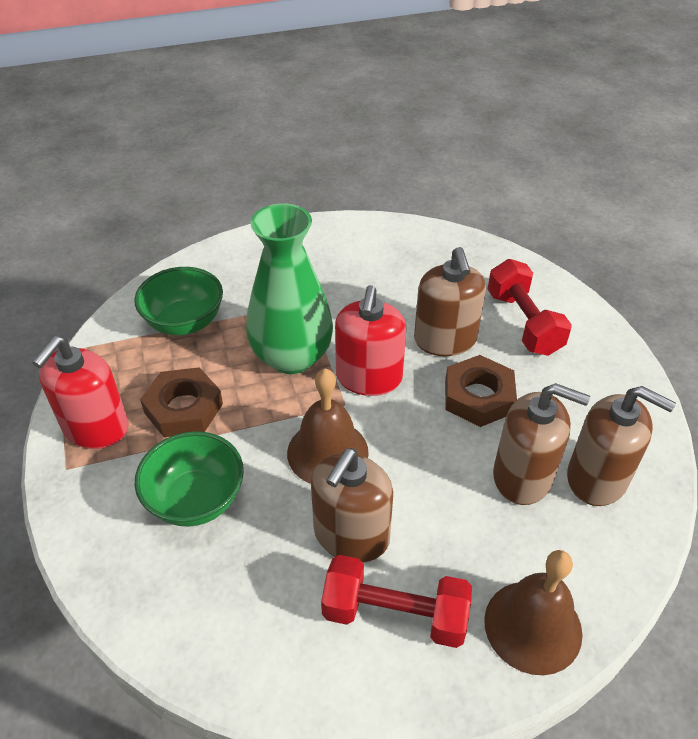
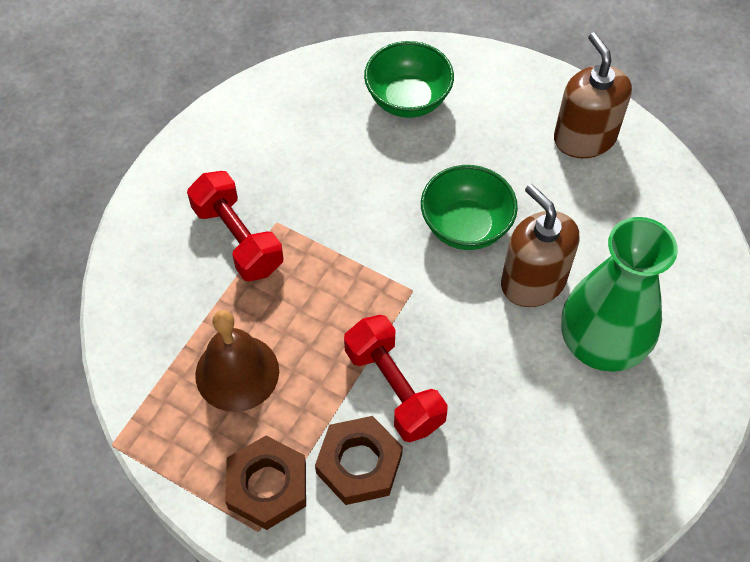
brown bell: 2 -> 1
brown soap dispenser: 4 -> 2
red soap dispenser: 2 -> 0

